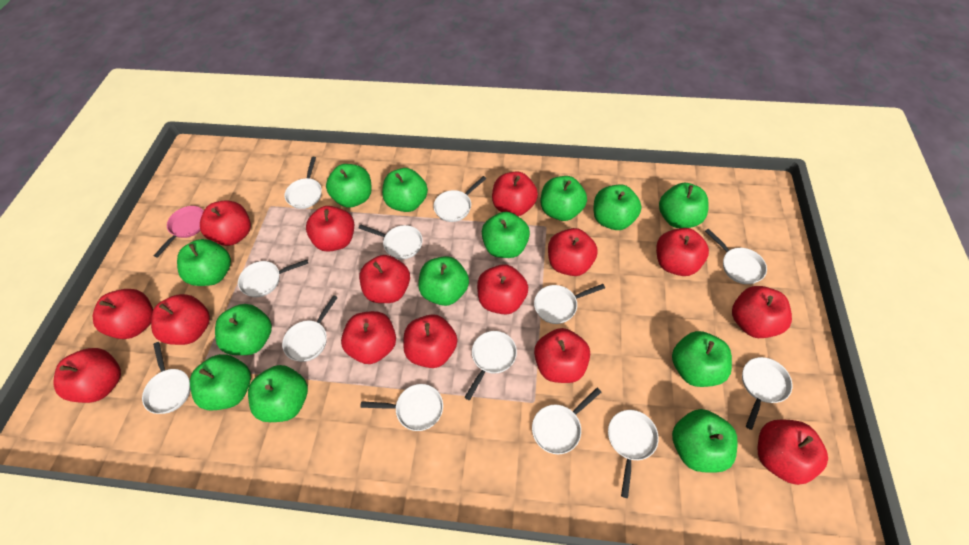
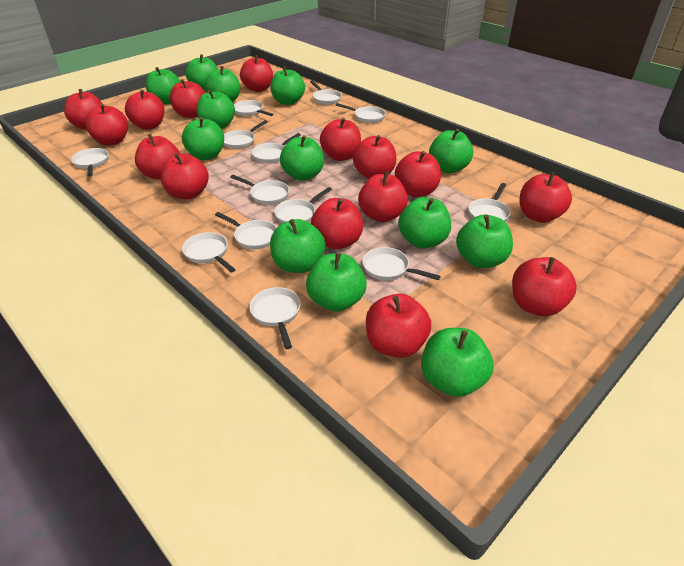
pink pan: 1 -> 0

